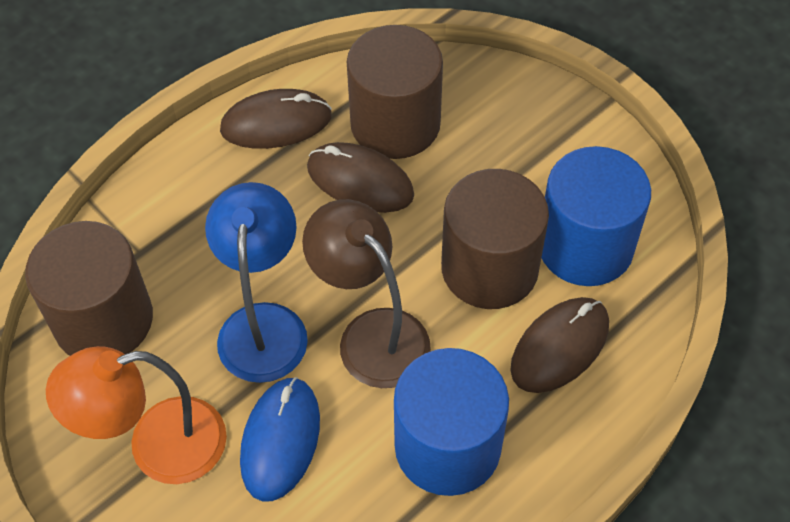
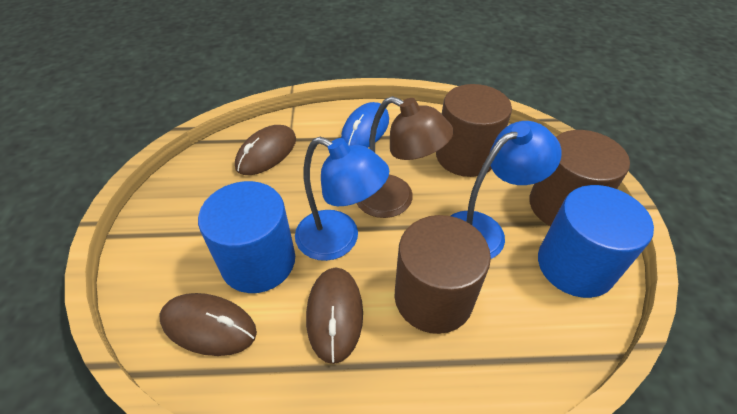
blue lamp: 1 -> 2
orange lamp: 1 -> 0

